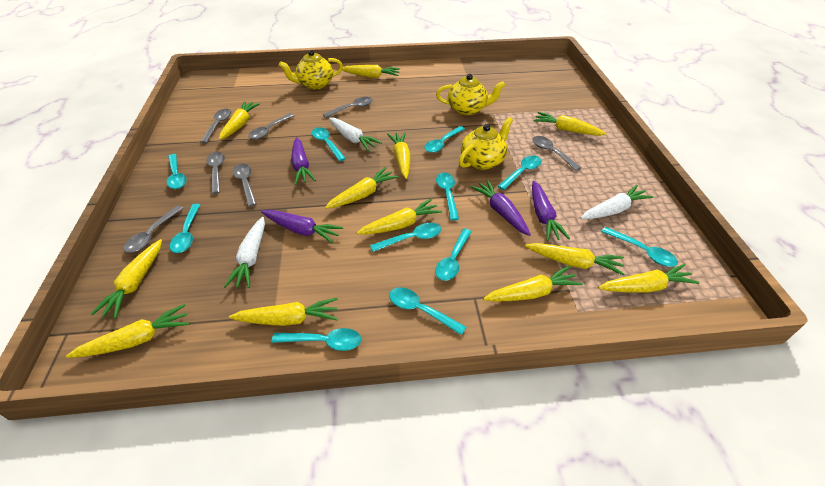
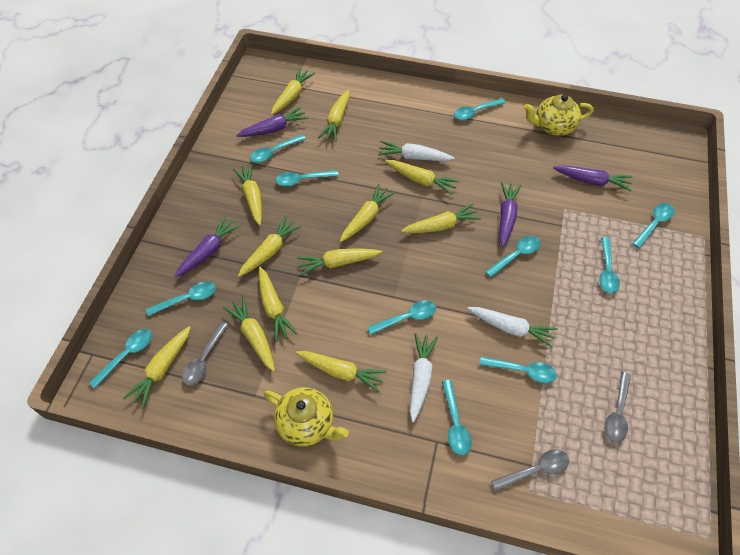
grey spoon: 7 -> 3
yellow teapot: 3 -> 2

